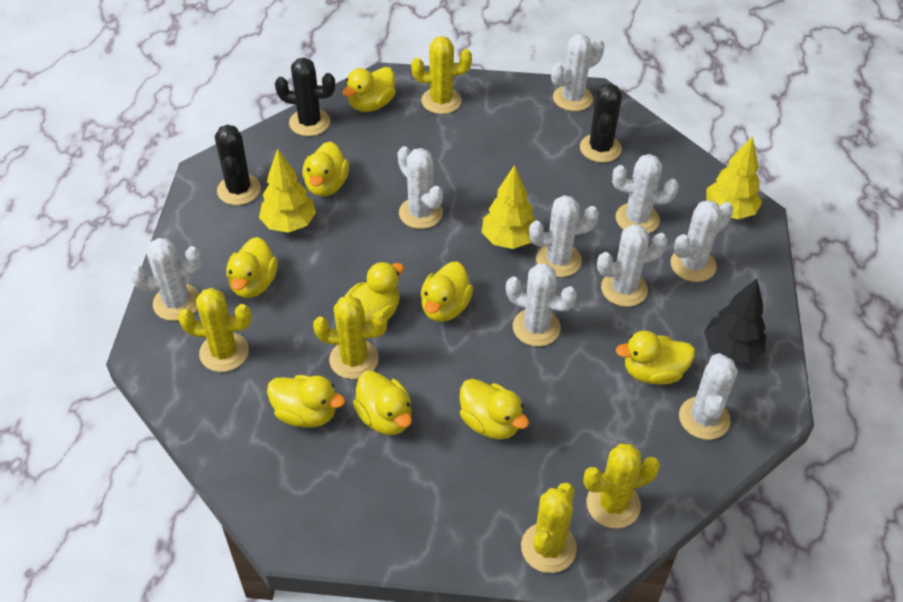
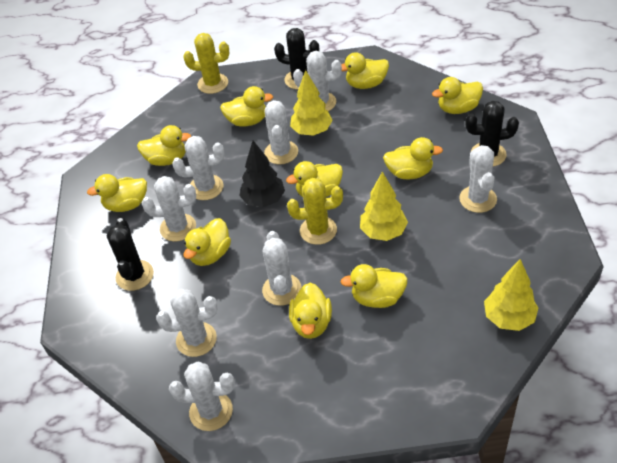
white cactus: 9 -> 8
yellow cactus: 5 -> 2
yellow duck: 9 -> 10

